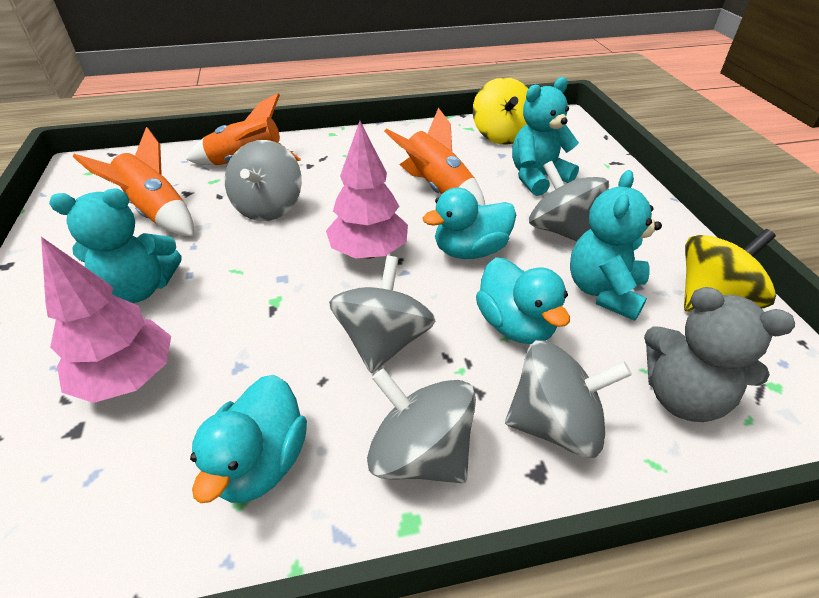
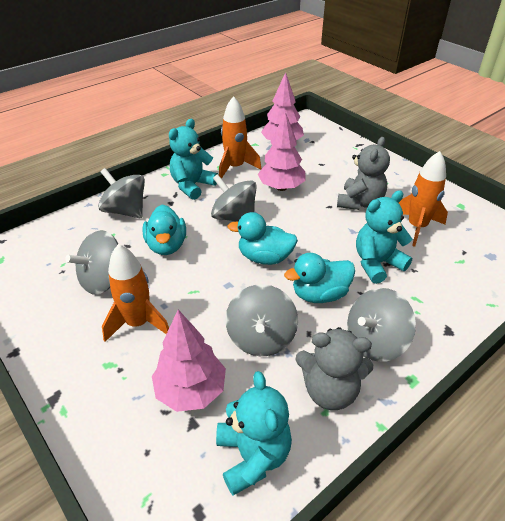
grey teddy bear: 1 -> 2
pink tree: 2 -> 3
yellow spinning top: 2 -> 0

